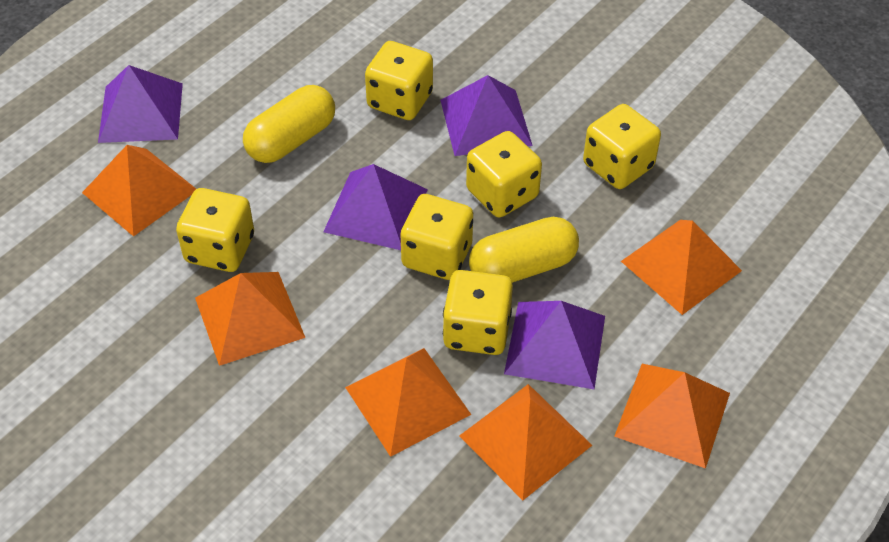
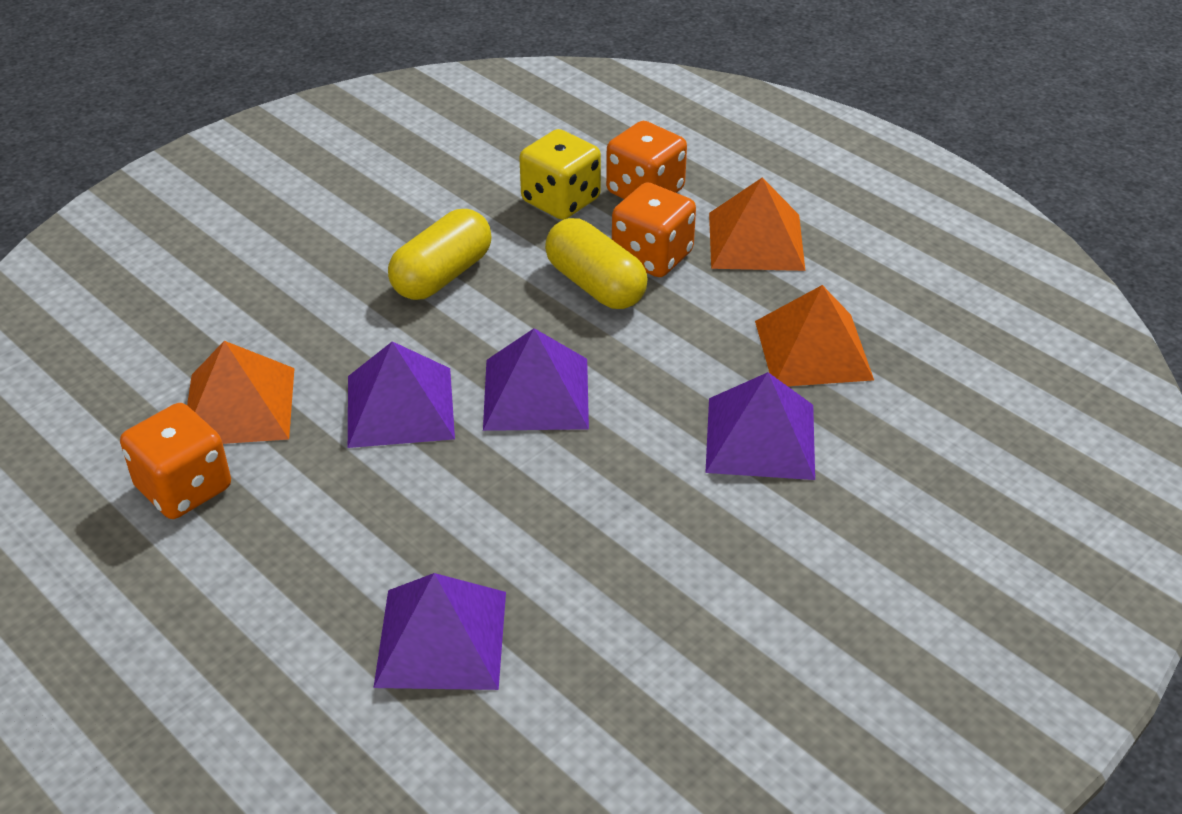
orange dice: 0 -> 3
orange pyramid: 6 -> 3
yellow dice: 6 -> 1

